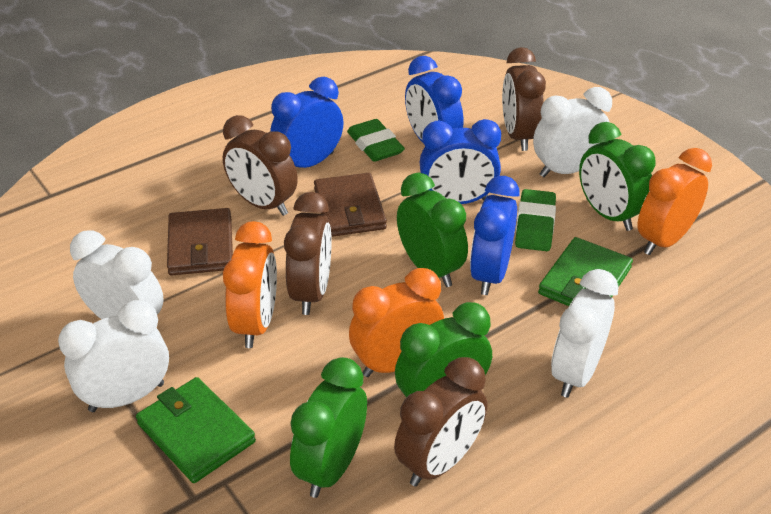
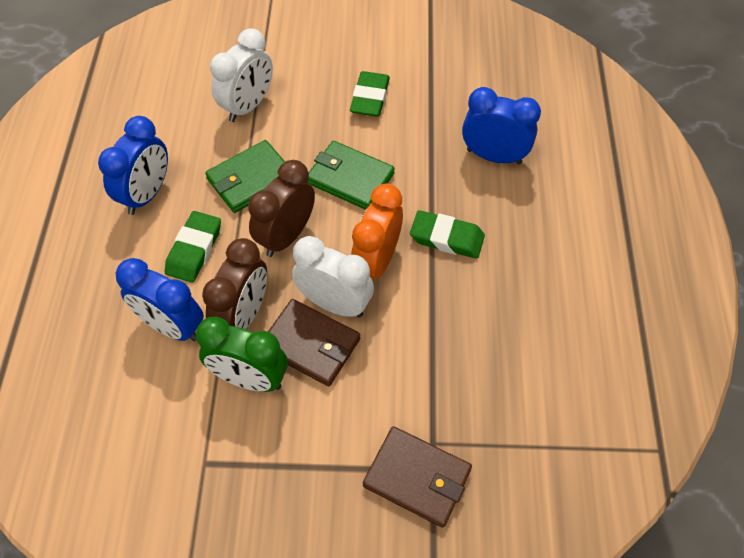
blue clock: 4 -> 3
brown clock: 4 -> 2
green clock: 4 -> 1
green eraser: 2 -> 3
orange clock: 3 -> 1
white clock: 4 -> 2

